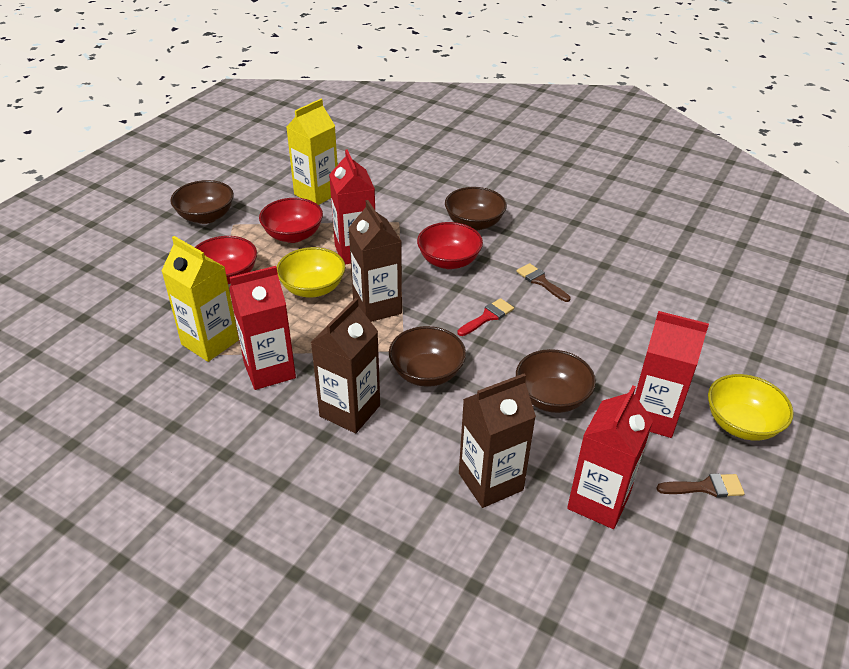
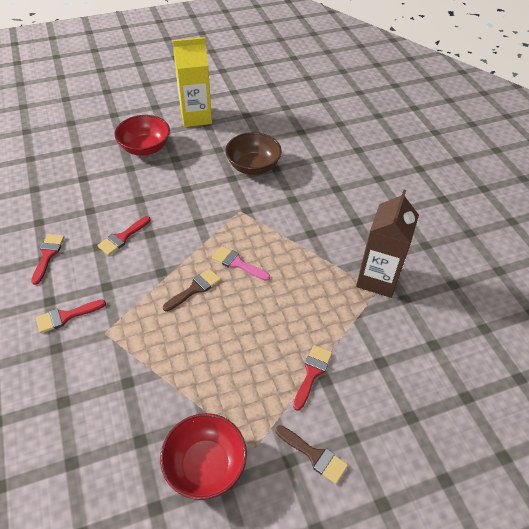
brown bowl: 4 -> 1
brown carton: 3 -> 1
pink brush: 0 -> 1
red bowl: 3 -> 2
red brush: 1 -> 4
red carton: 4 -> 0
yellow bowl: 2 -> 0
yellow carton: 2 -> 1

